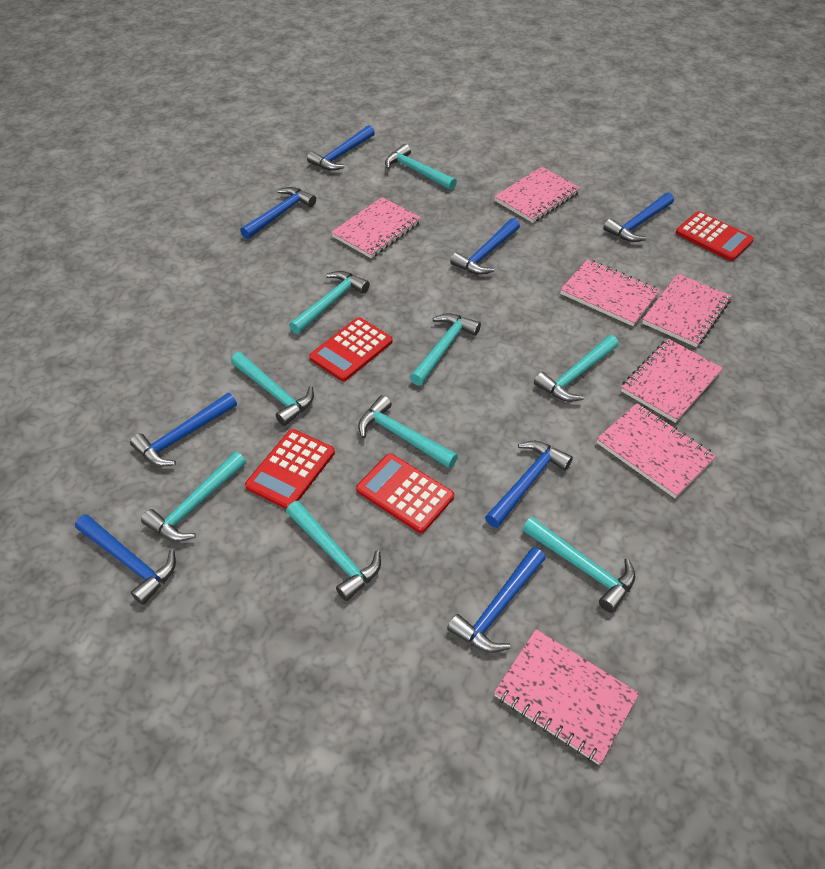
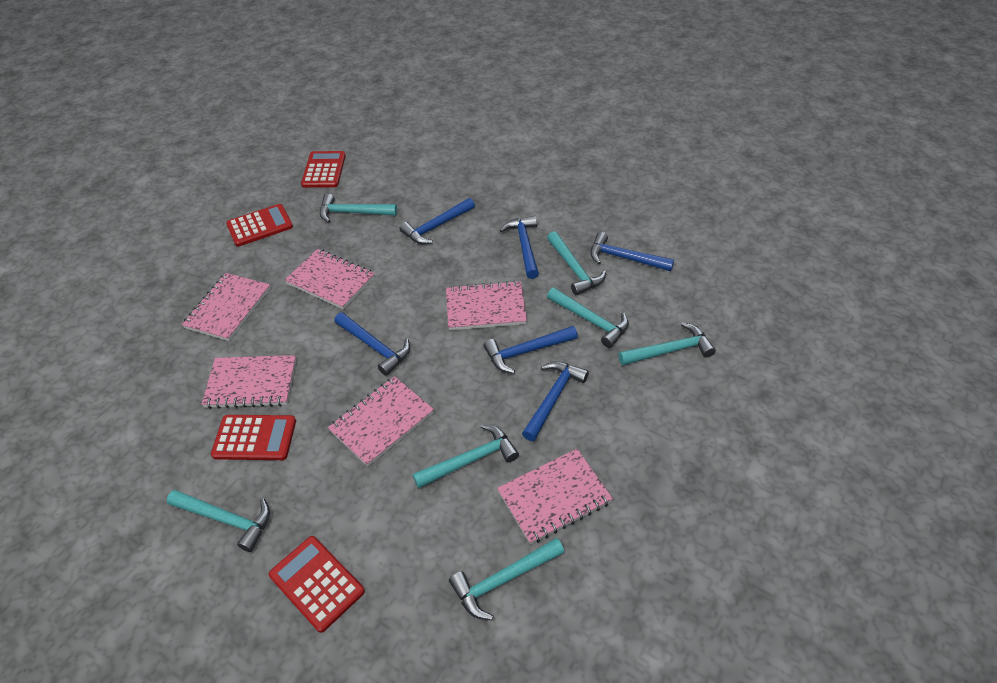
blue hammer: 8 -> 6
pink notebook: 7 -> 6
turquoise hammer: 9 -> 7

